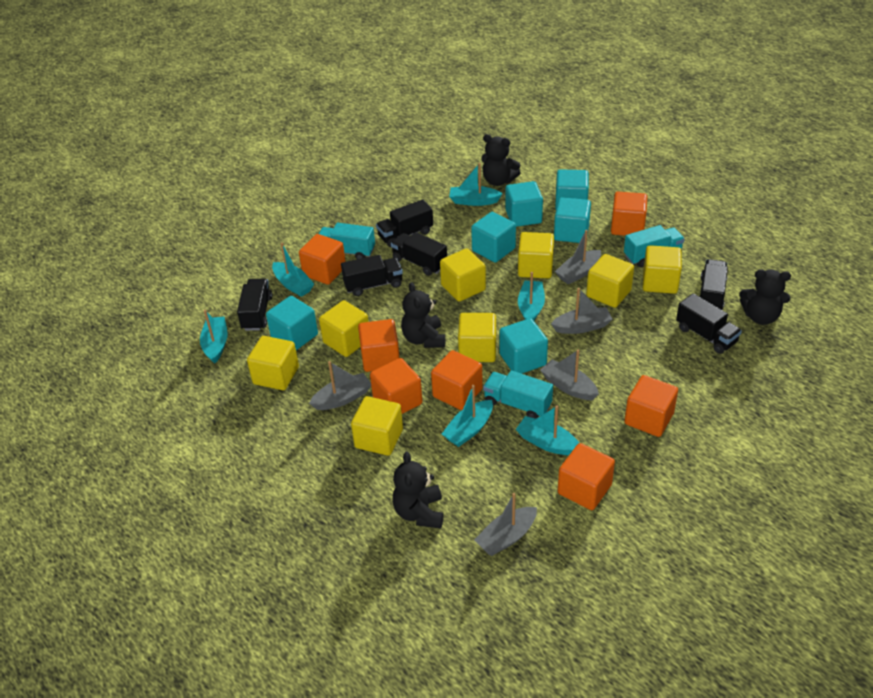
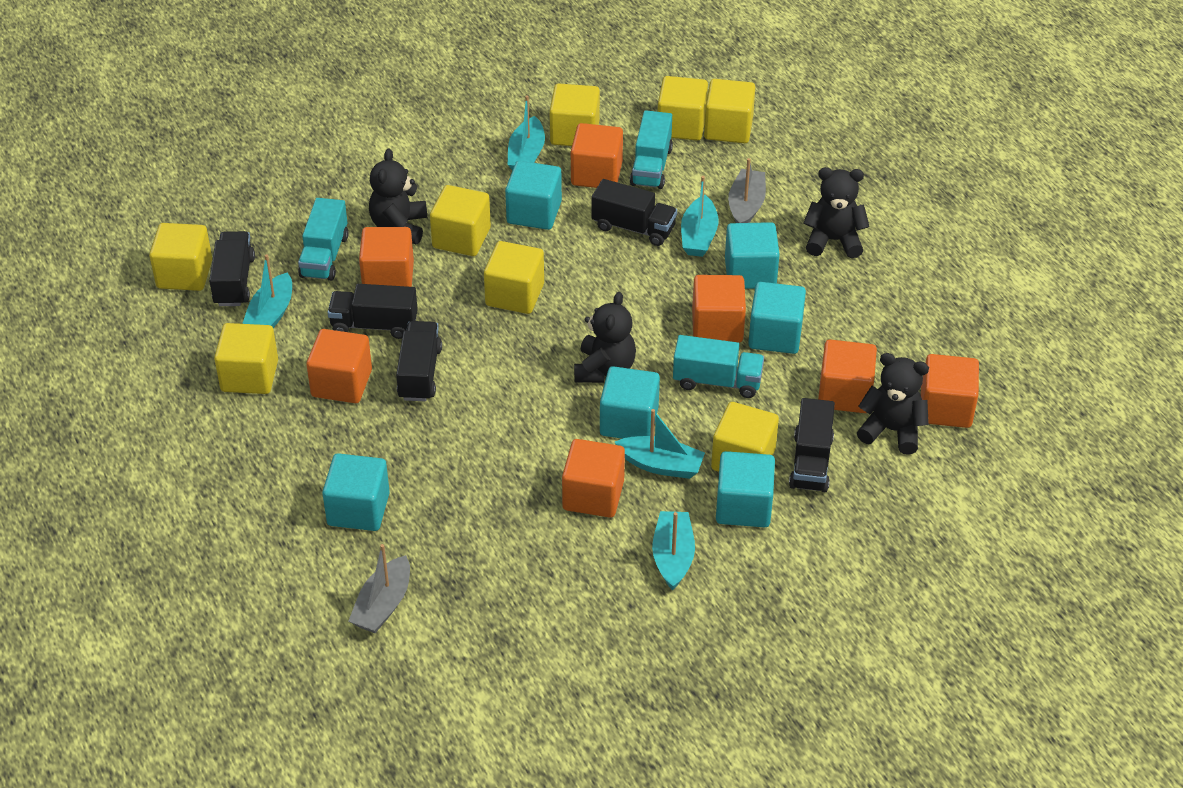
black truck: 6 -> 5
grey boat: 5 -> 2
turquoise boat: 6 -> 5

